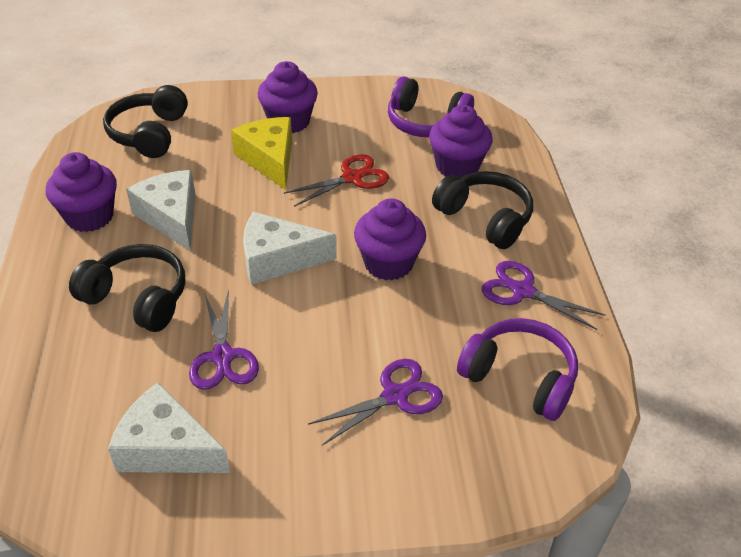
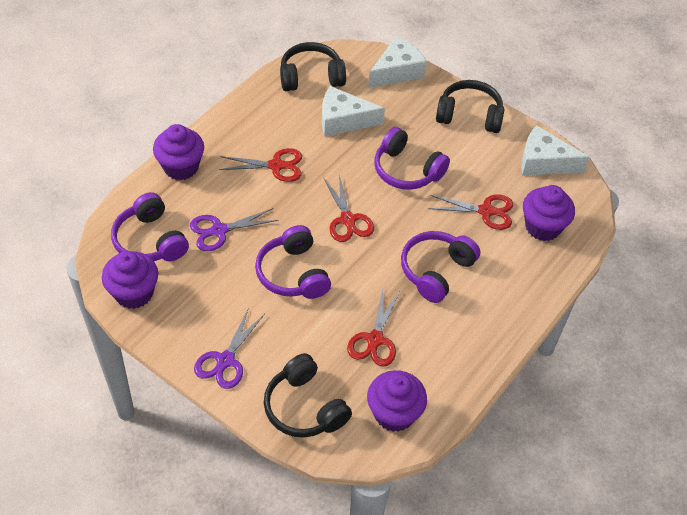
purple headphones: 2 -> 4
purple scissors: 3 -> 2
red scissors: 1 -> 4
yellow cheese: 1 -> 0

